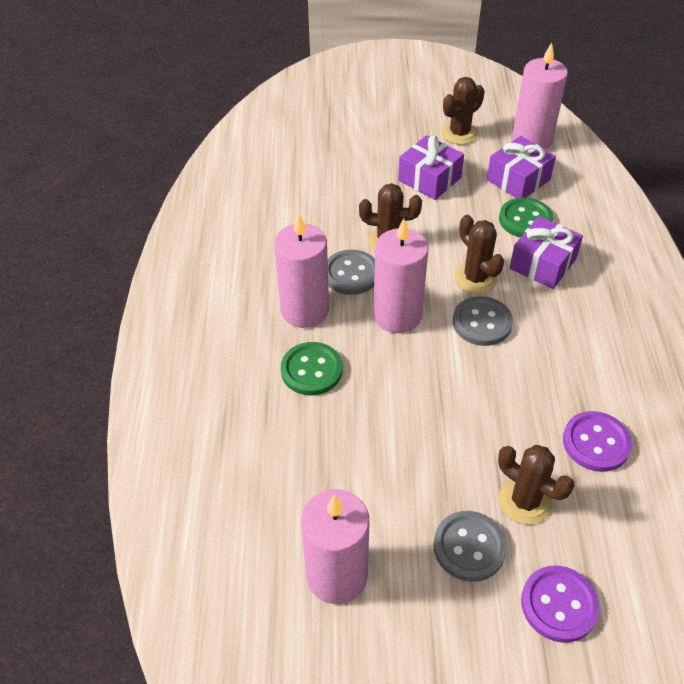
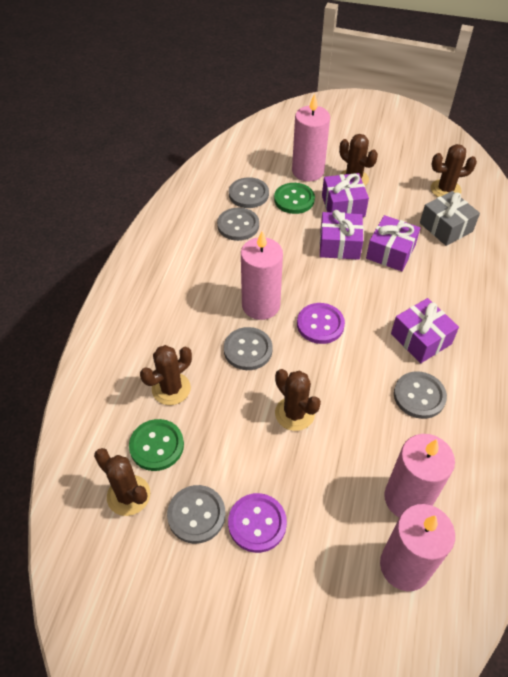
brown cactus: 4 -> 5
grey button: 3 -> 5
grey gift: 0 -> 1
purple gift: 3 -> 4

